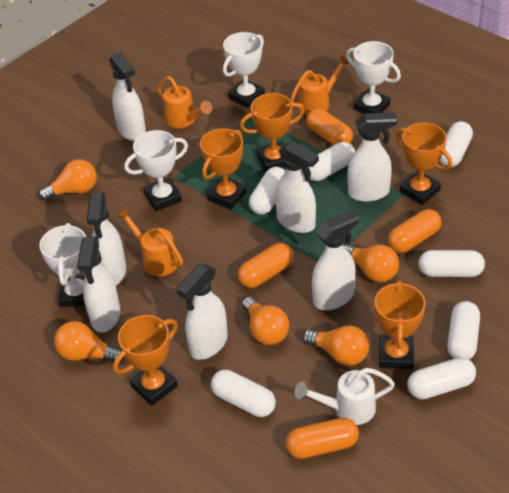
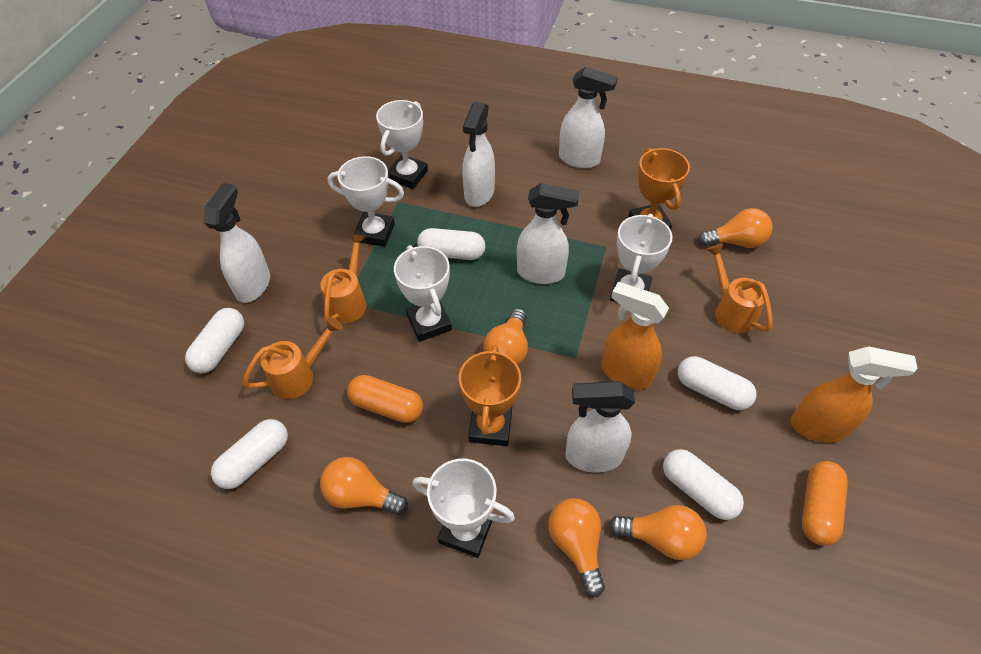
orange capsule: 4 -> 2
orange spray bottle: 0 -> 2
orange trophy: 5 -> 2
white capsule: 7 -> 5
white spray bottle: 7 -> 5
white trophy: 4 -> 5
white watering can: 1 -> 0

